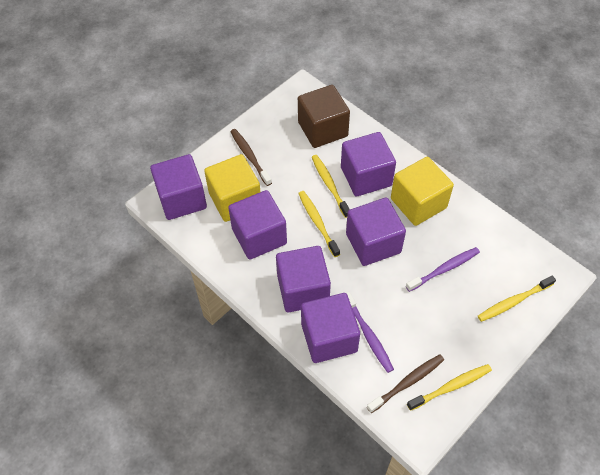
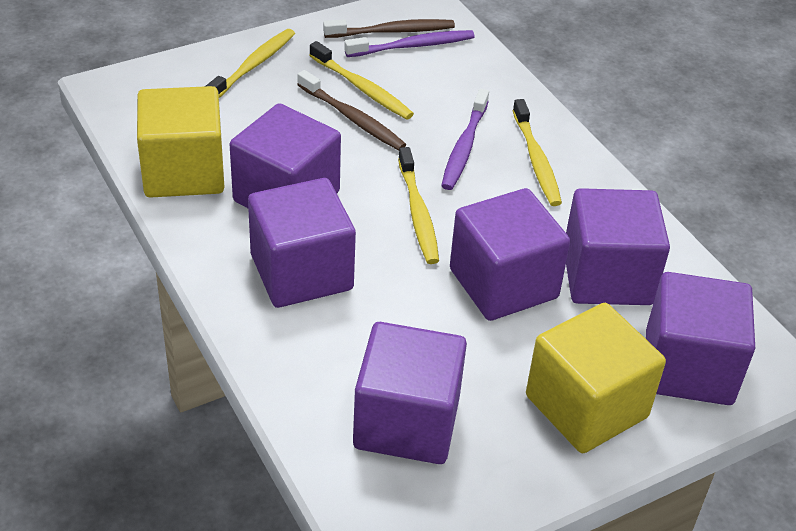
brown cube: 1 -> 0

